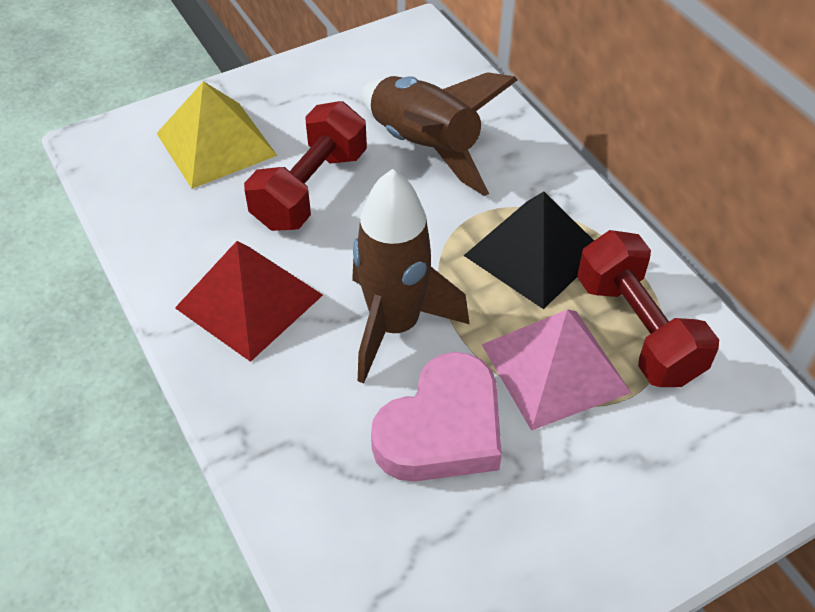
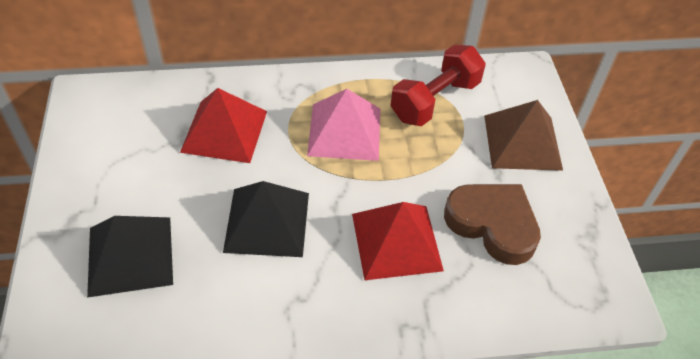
black pyramid: 1 -> 2
brown heart: 0 -> 1
brown pyramid: 0 -> 1
brown rocket: 2 -> 0
pink heart: 1 -> 0
red dumbbell: 2 -> 1
red pyramid: 1 -> 2
yellow pyramid: 1 -> 0

